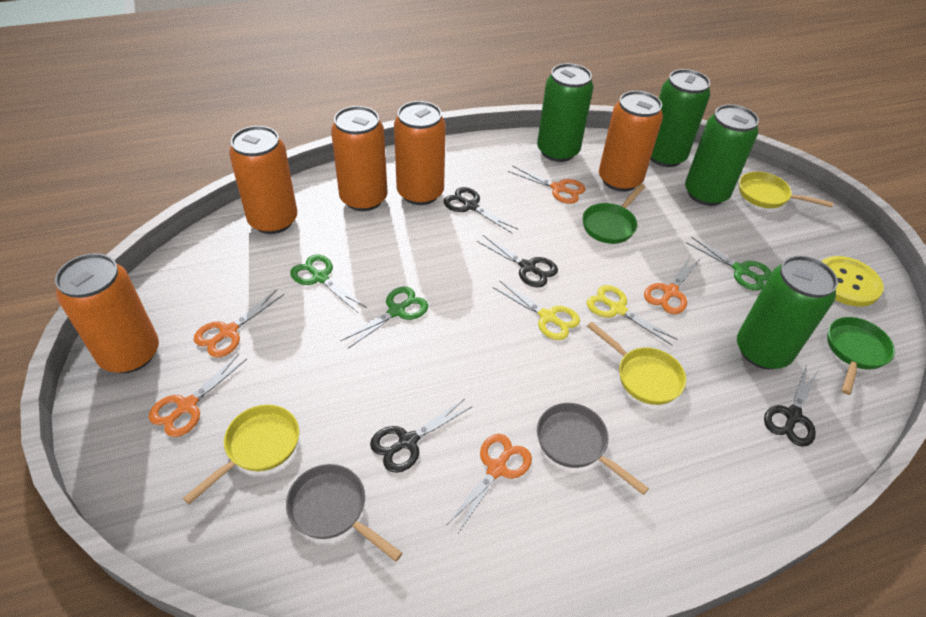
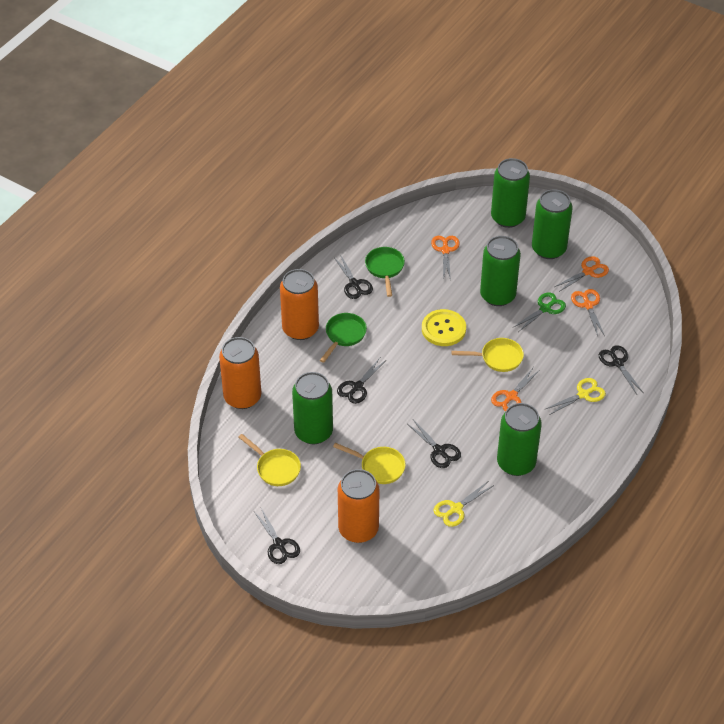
black scissors: 4 -> 5
green can: 4 -> 5
green scissors: 3 -> 1
grey pan: 2 -> 0
orange can: 5 -> 3
orange scissors: 5 -> 4

